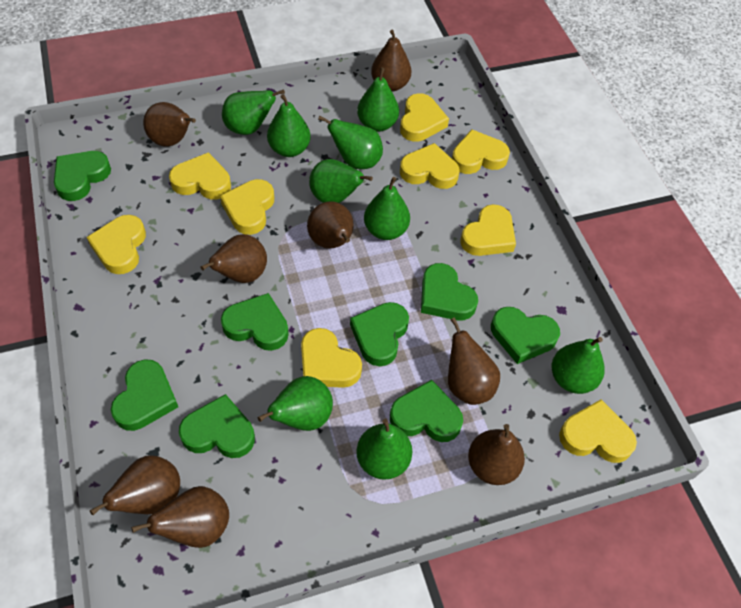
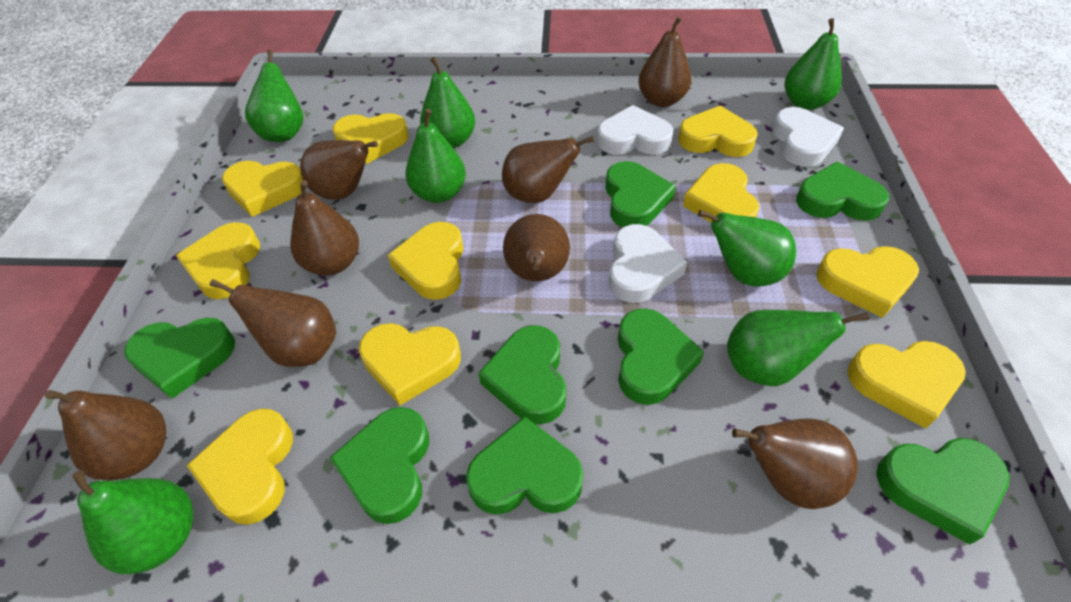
green pear: 9 -> 7
white heart: 0 -> 3
yellow heart: 9 -> 10

